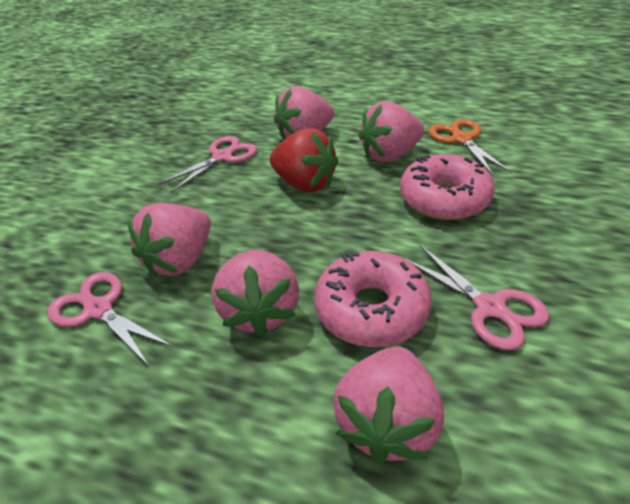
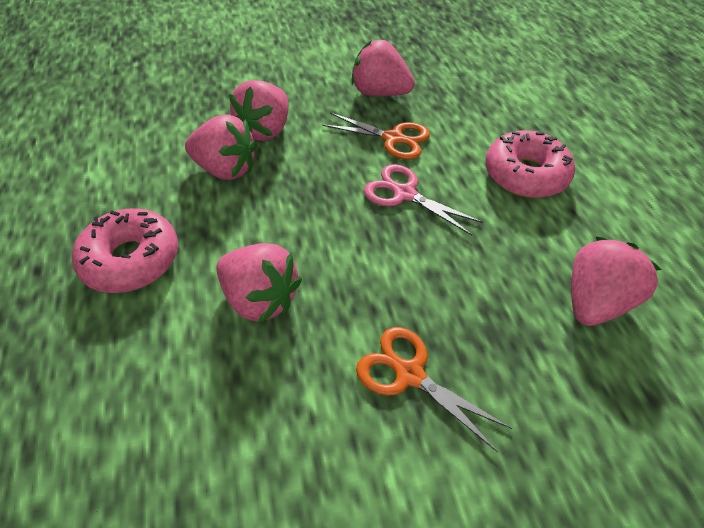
orange scissors: 1 -> 2
pink scissors: 3 -> 1
red strawberry: 1 -> 0

